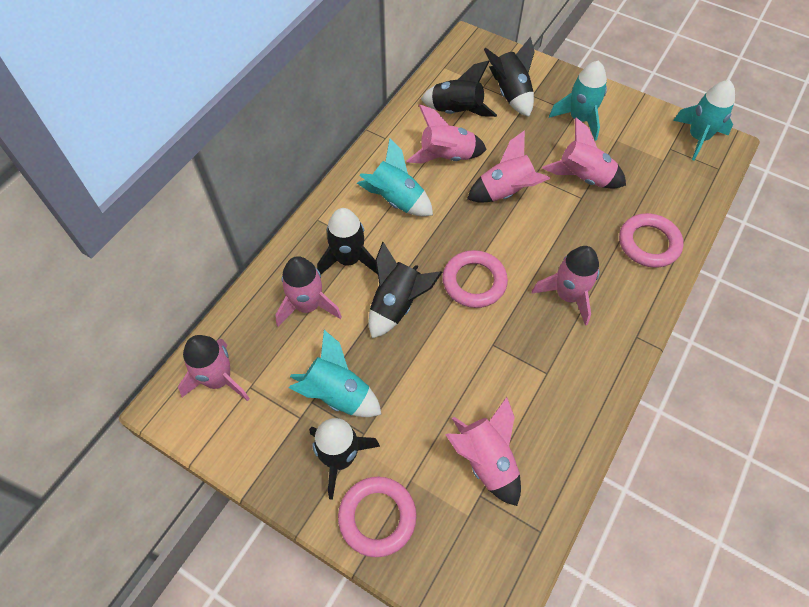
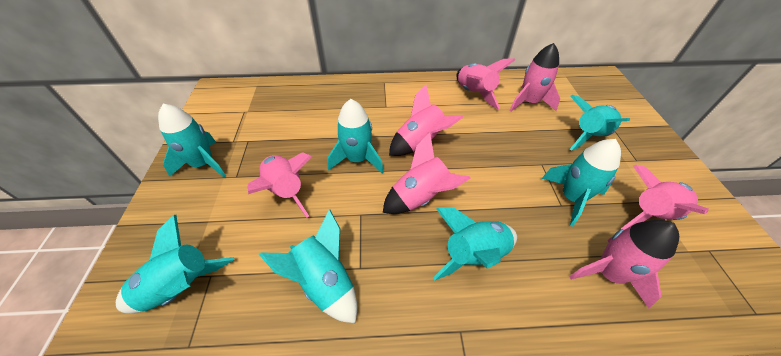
black rocket: 5 -> 0
pink ring: 3 -> 0
turquoise rocket: 4 -> 7

